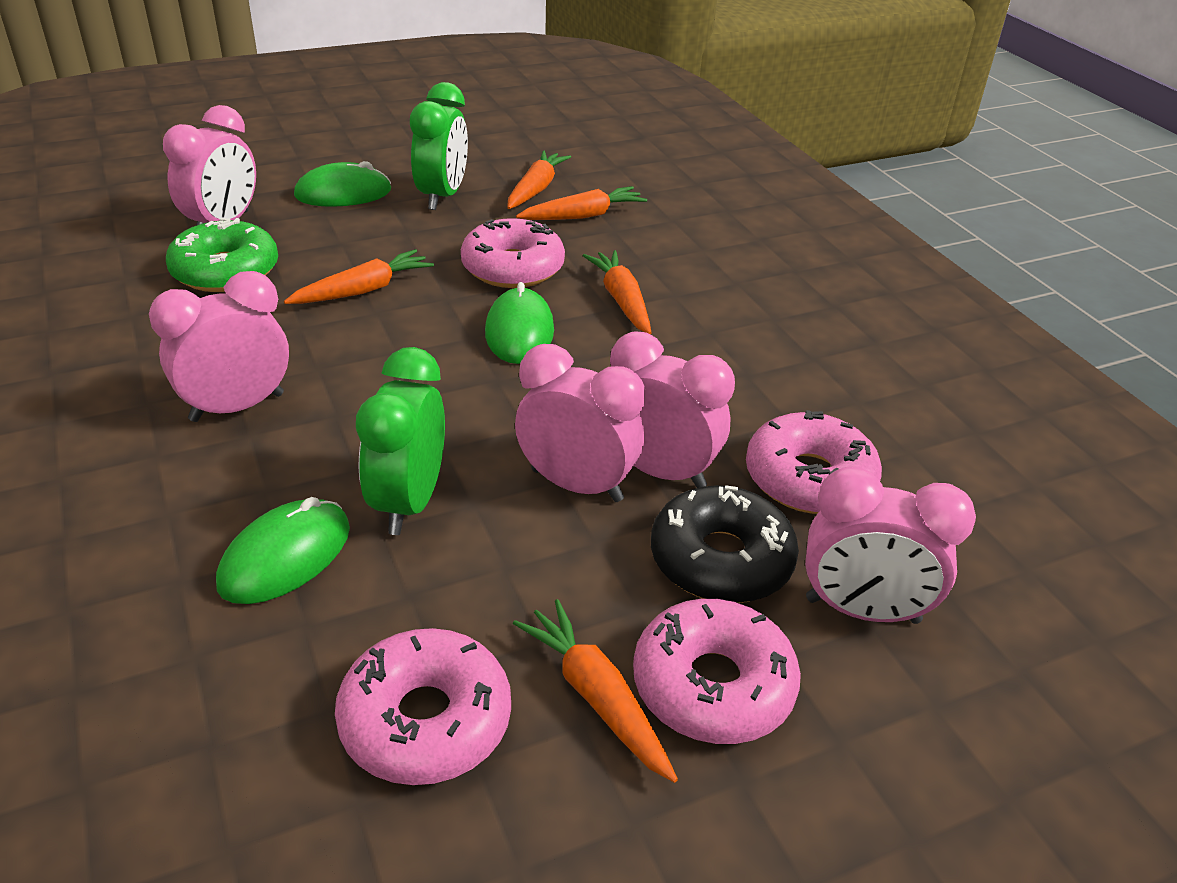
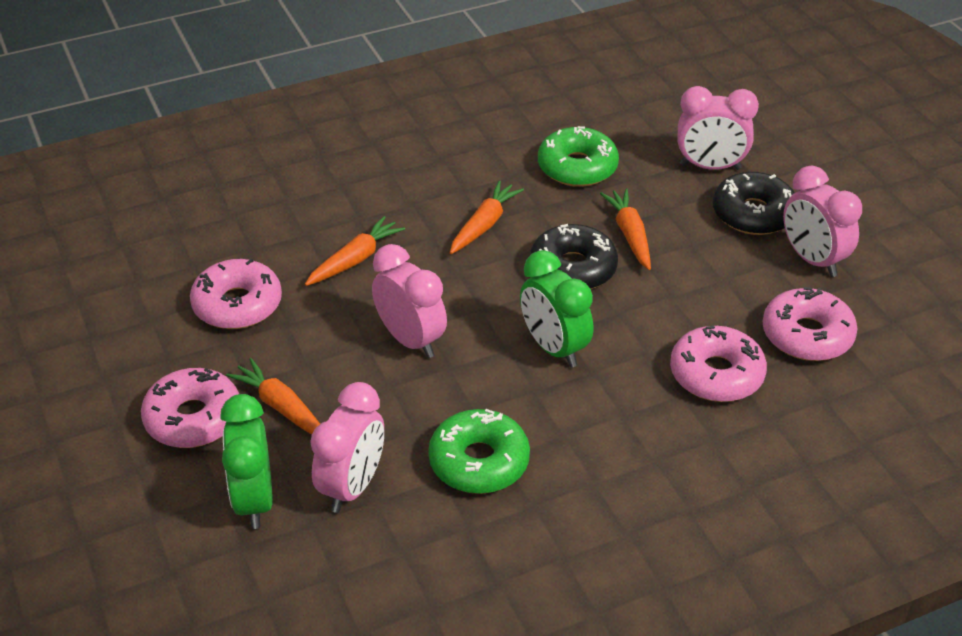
black donut: 1 -> 2
green donut: 1 -> 2
green mouse: 3 -> 0
orange carrot: 5 -> 4
pink clock: 5 -> 4

